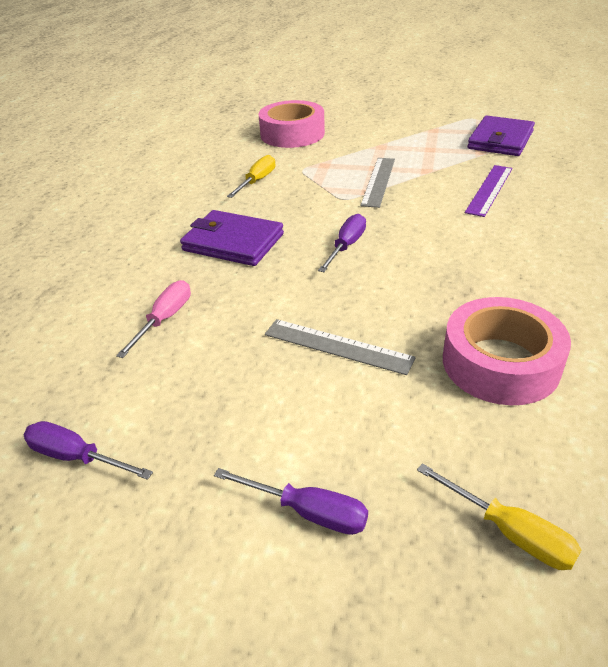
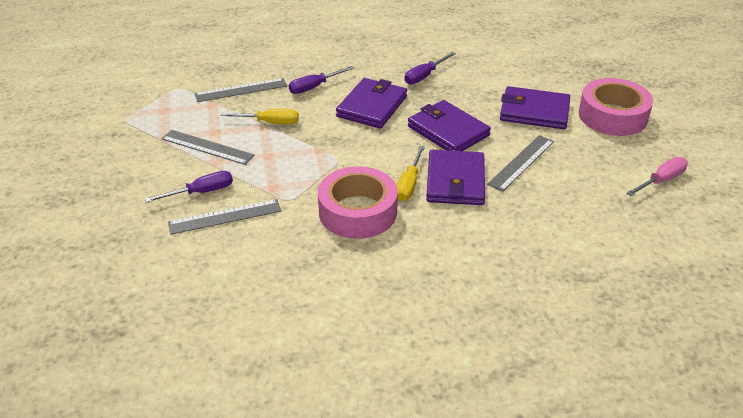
grey ruler: 2 -> 4
purple ruler: 1 -> 0
purple wallet: 2 -> 4

